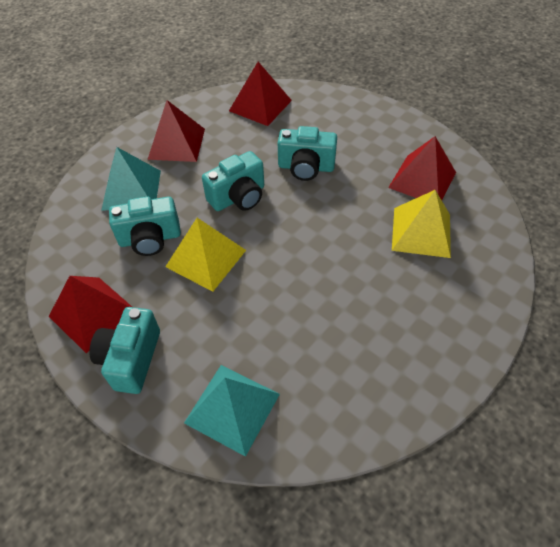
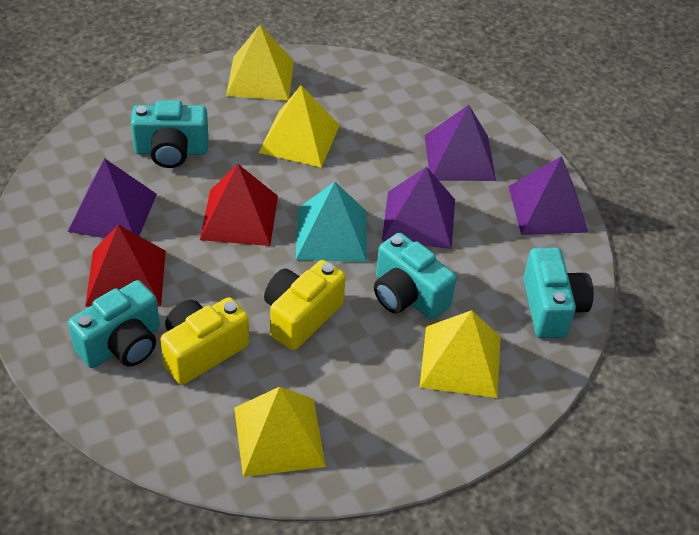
purple pyramid: 0 -> 4
red pyramid: 4 -> 2
turquoise pyramid: 2 -> 1
yellow camera: 0 -> 2
yellow pyramid: 2 -> 4

